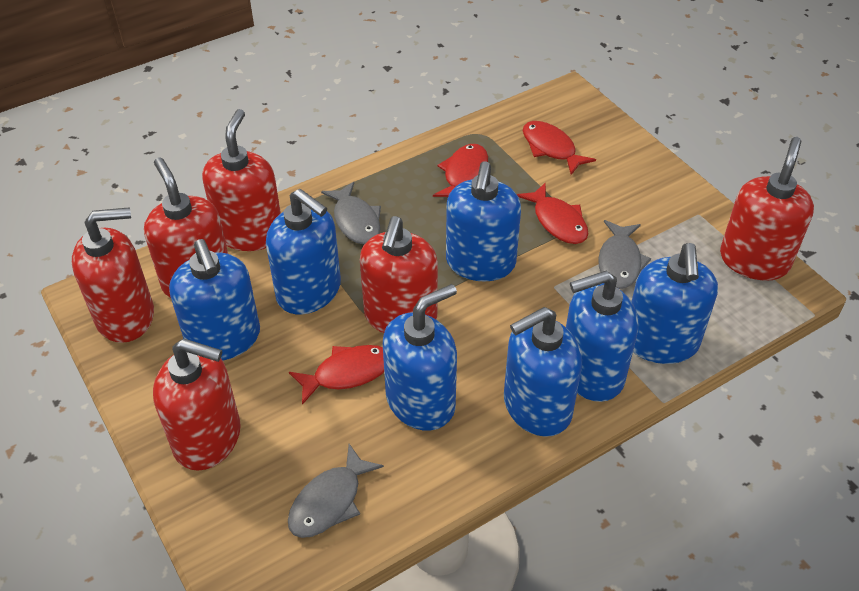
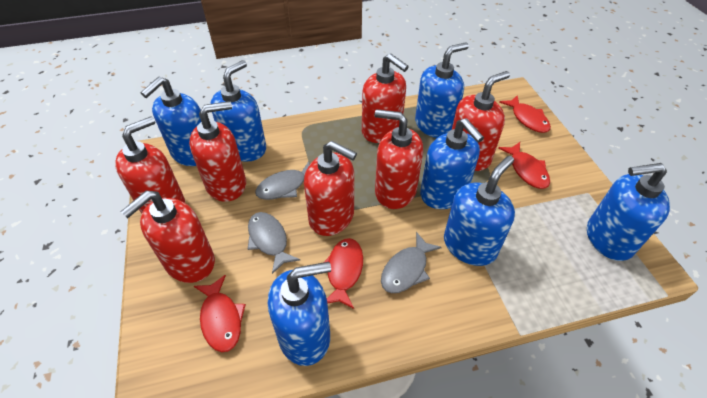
red soap dispenser: 6 -> 7

